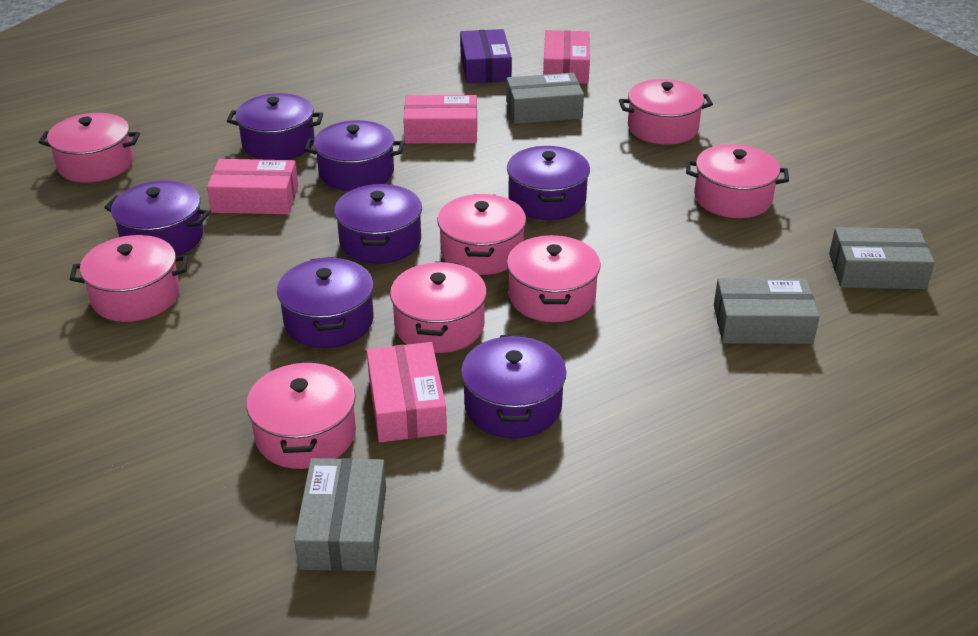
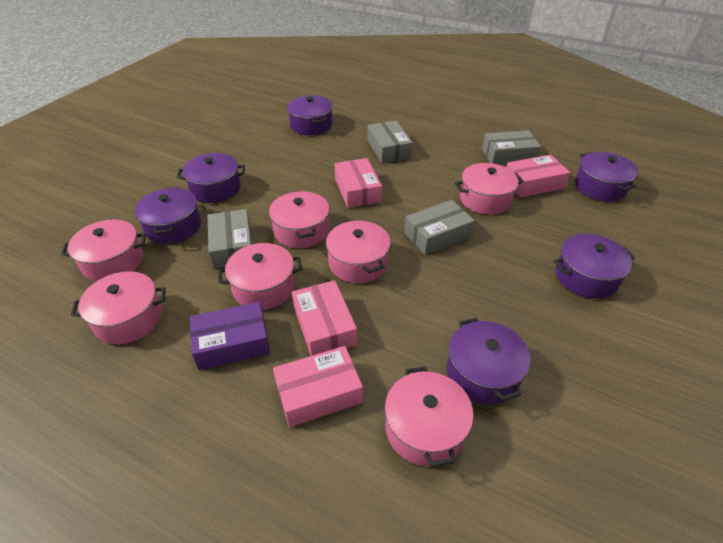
pink pot: 8 -> 7
purple pot: 7 -> 6

